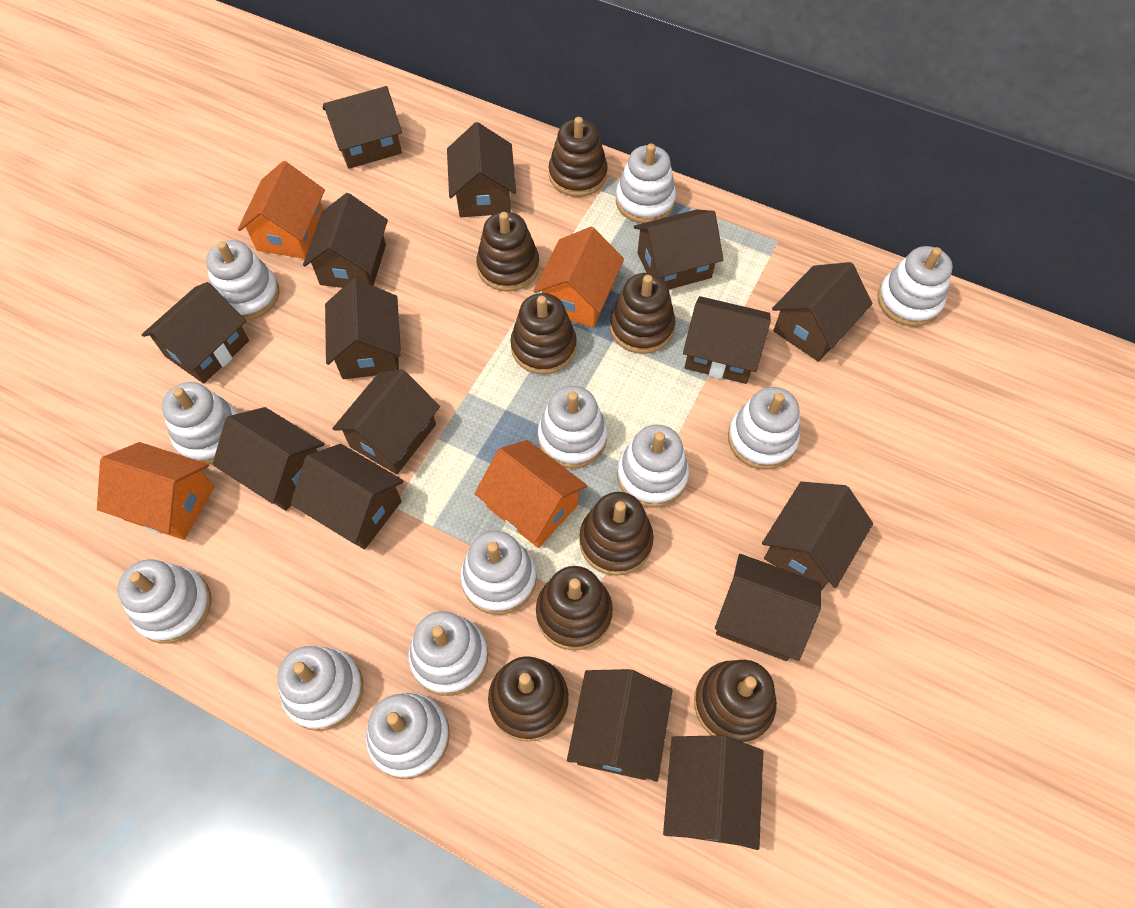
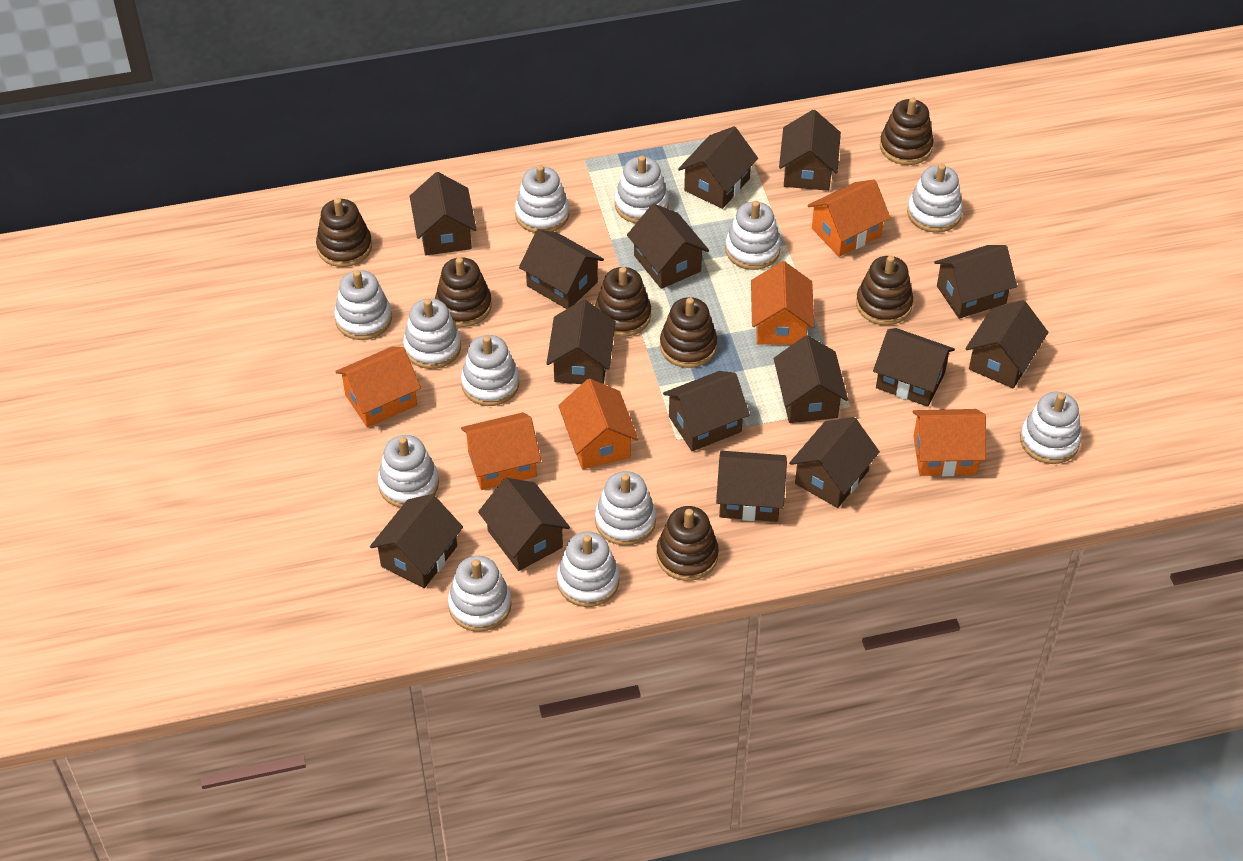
brown stacking toy: 8 -> 7
orange house: 4 -> 6

